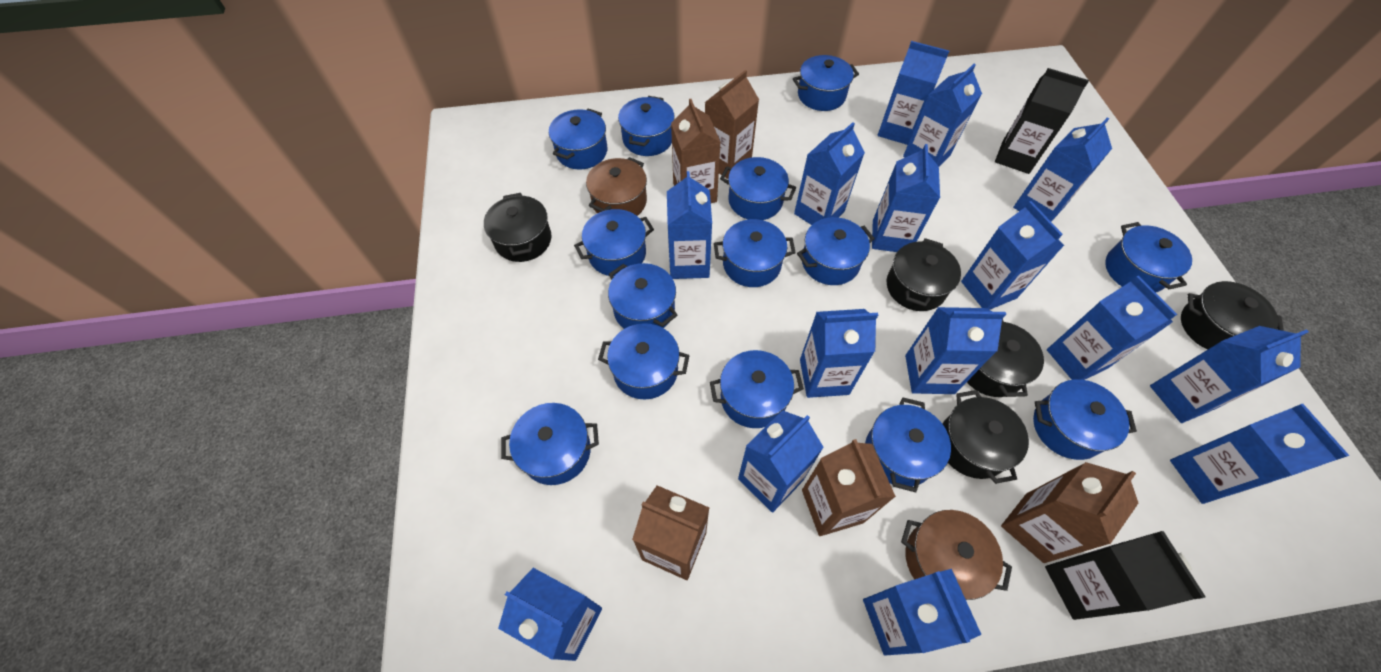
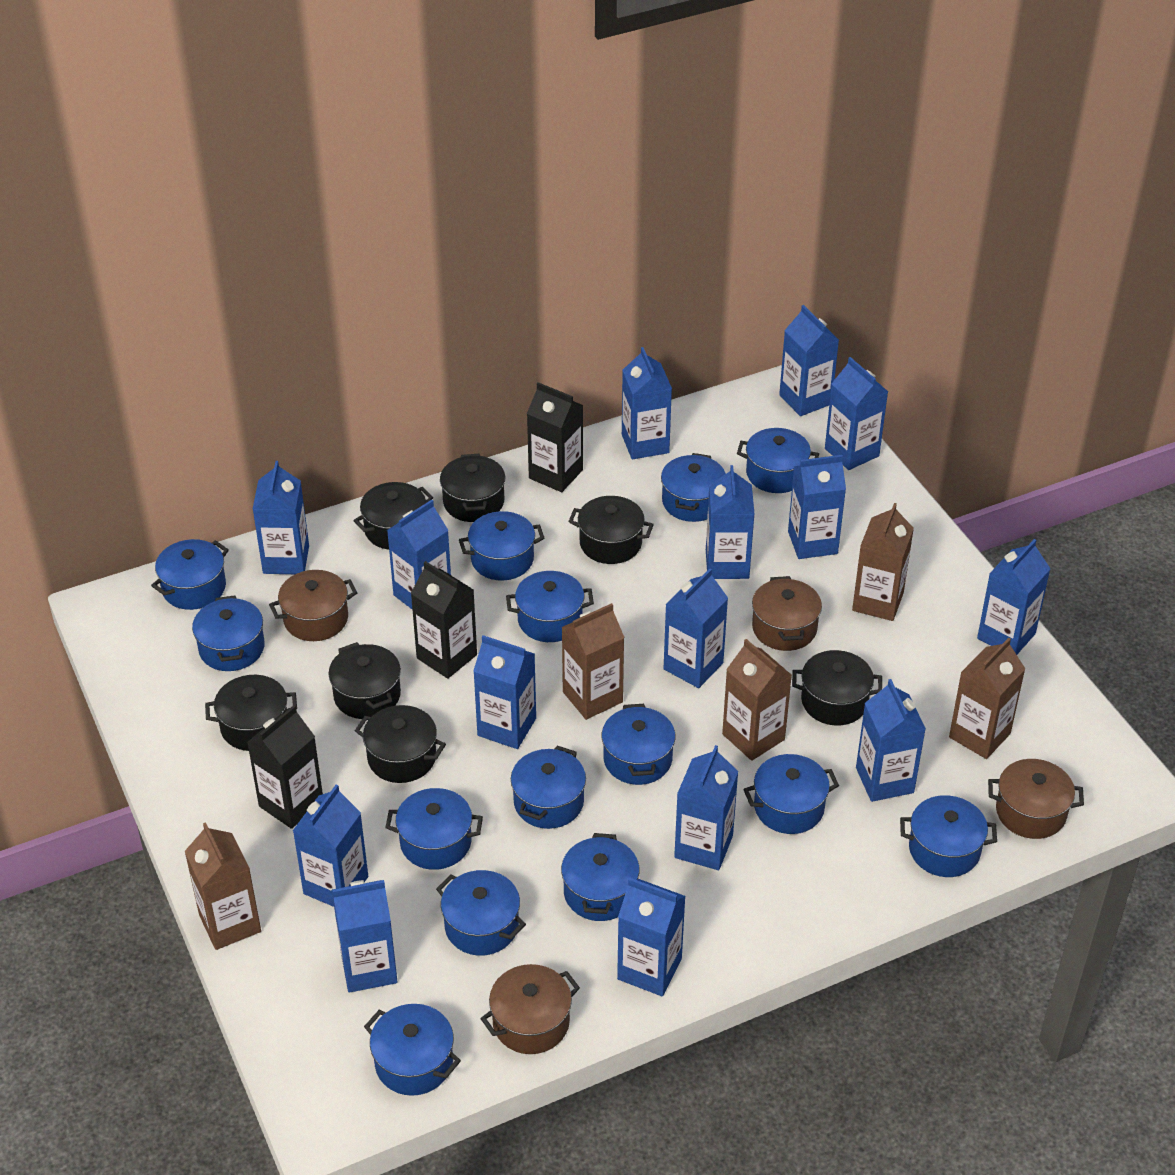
black carton: 2 -> 3
black pot: 5 -> 7
brown pot: 2 -> 4

